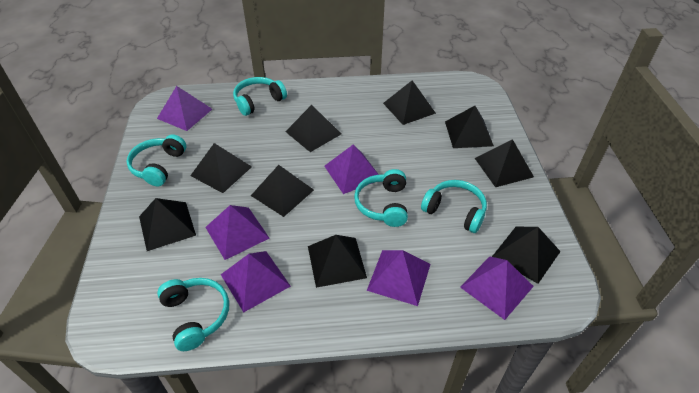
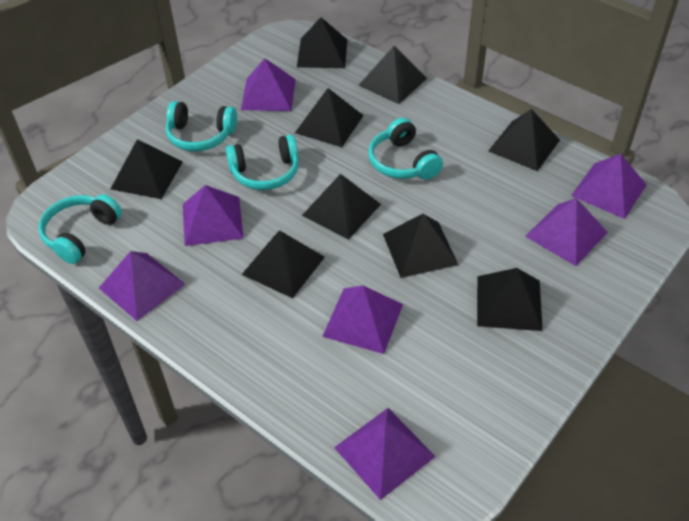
purple pyramid: 6 -> 7
turquoise headphones: 5 -> 4

